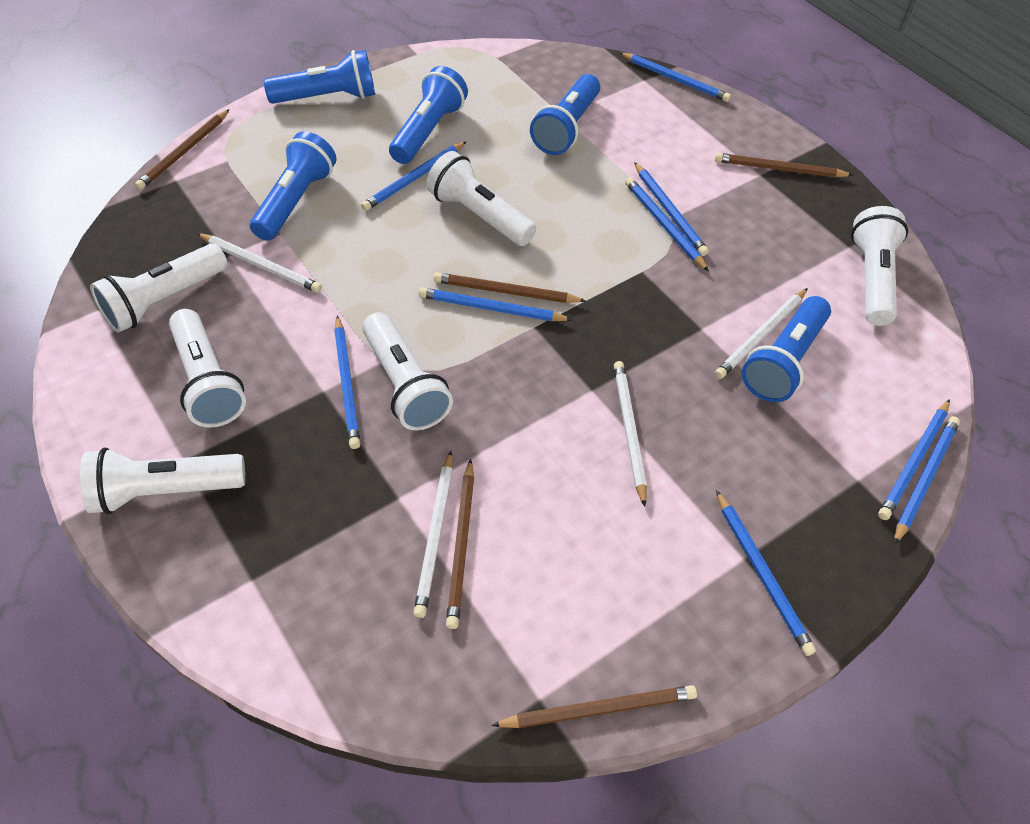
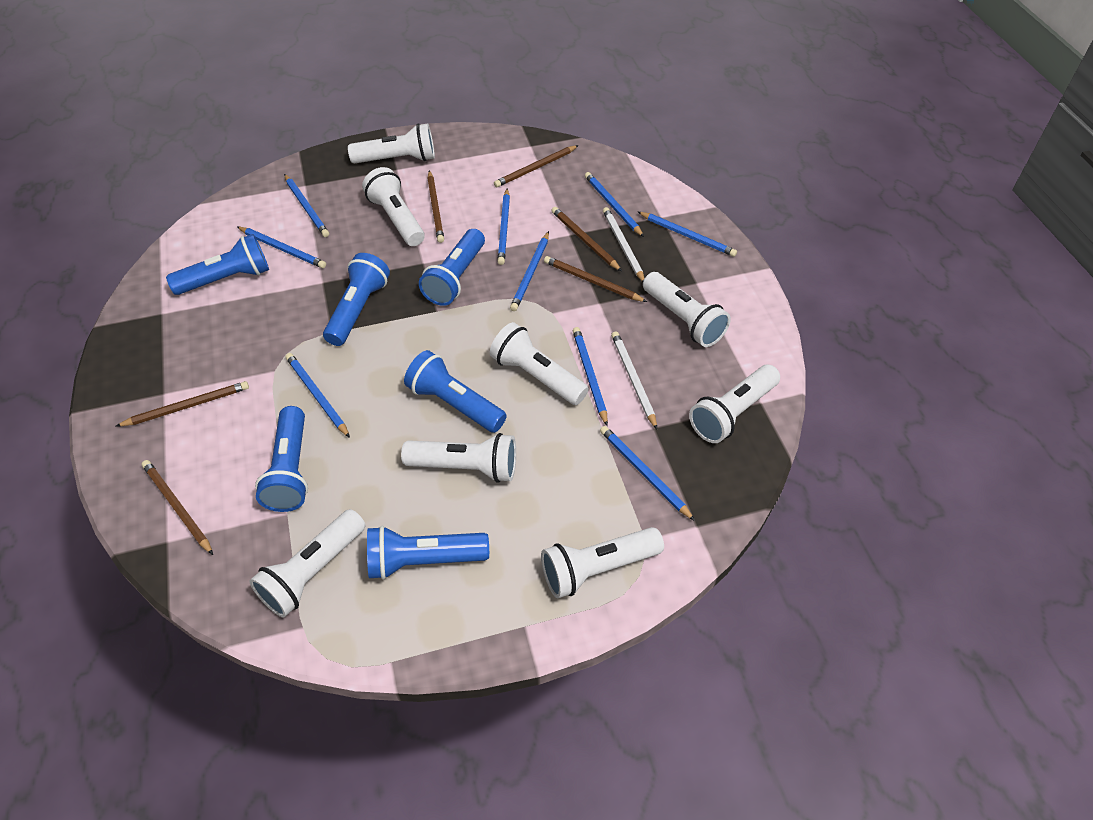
blue flashlight: 5 -> 6
brown pencil: 5 -> 6
white flashlight: 6 -> 8
white pencil: 4 -> 2

